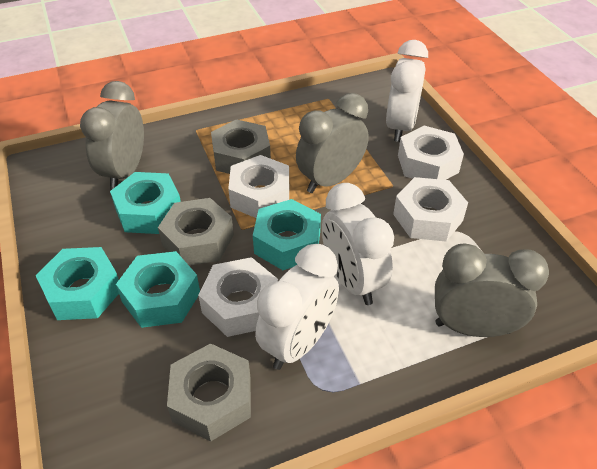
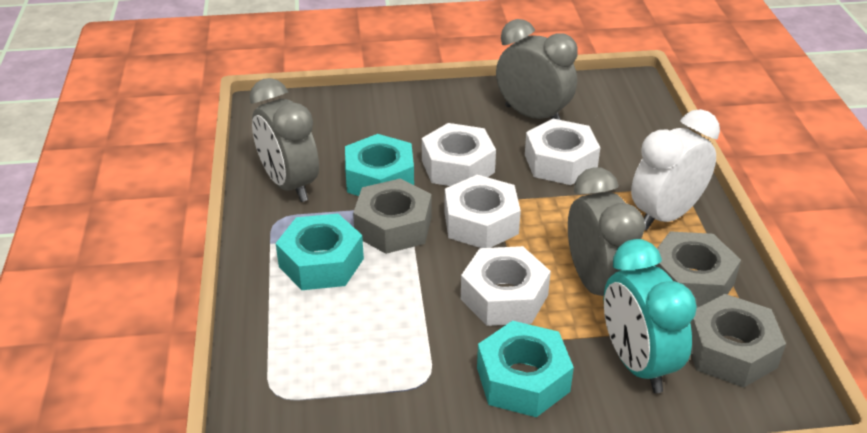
turquoise clock: 0 -> 1
turquoise nut: 4 -> 3
white clock: 3 -> 1

